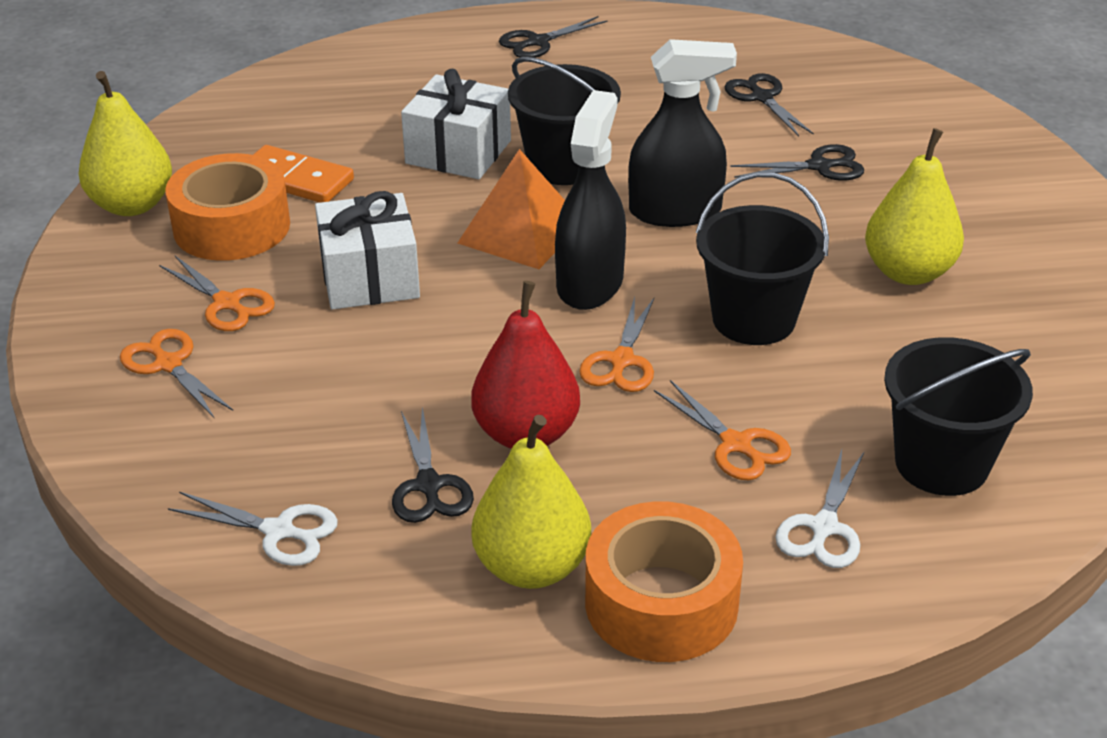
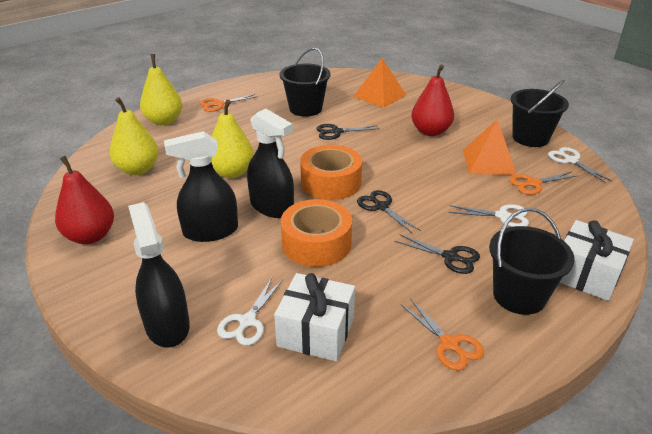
black scissors: 4 -> 3
black spray bottle: 2 -> 3
orange domino: 1 -> 0
orange pyramid: 1 -> 2
orange scissors: 4 -> 3
red pear: 1 -> 2
white scissors: 2 -> 3

